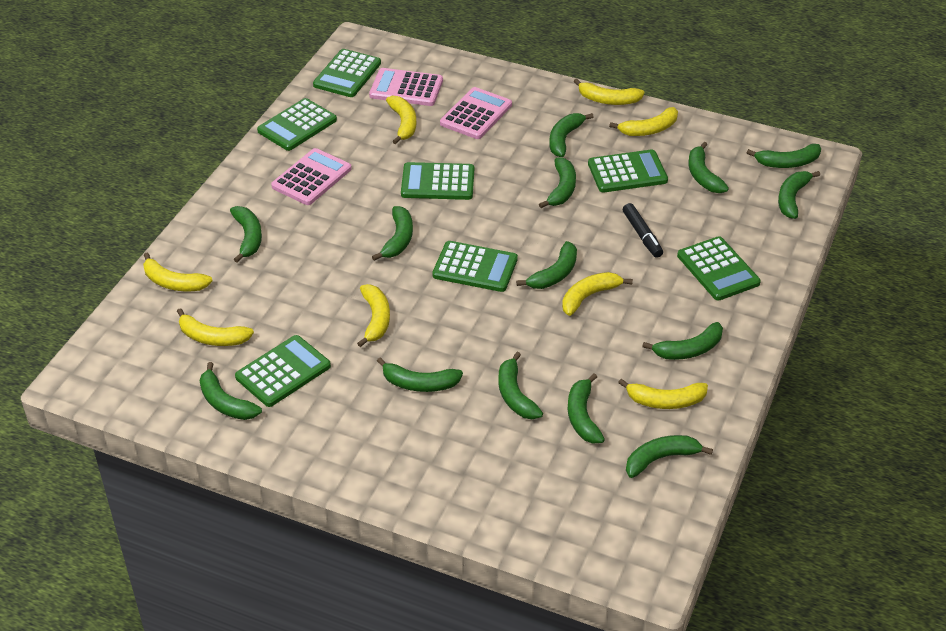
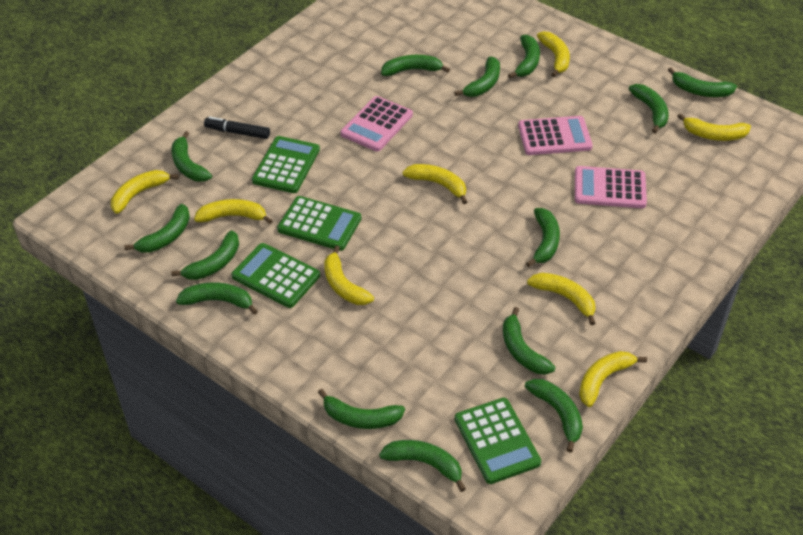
green calculator: 7 -> 4

